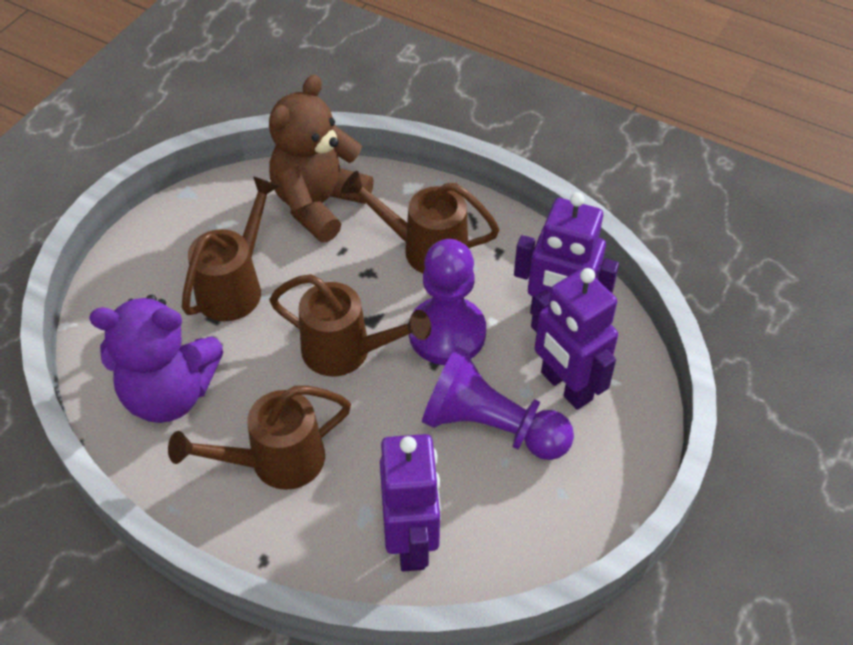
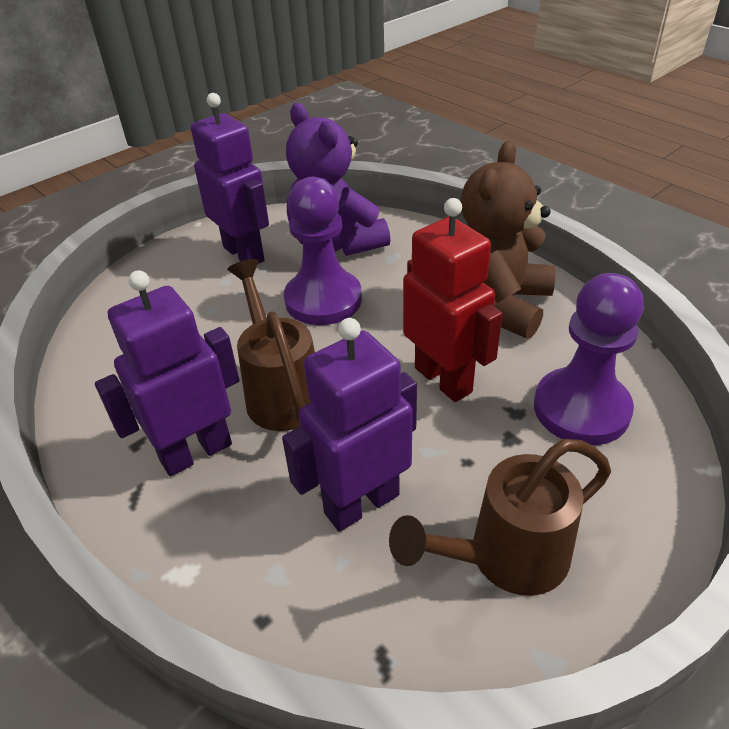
brown watering can: 4 -> 2
red robot: 0 -> 1

